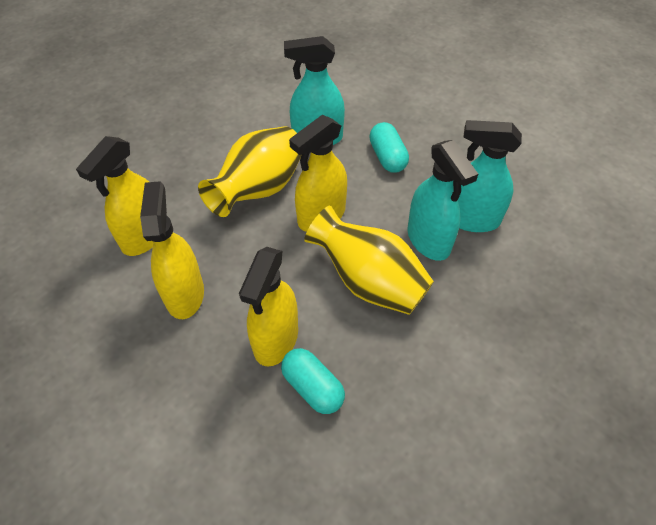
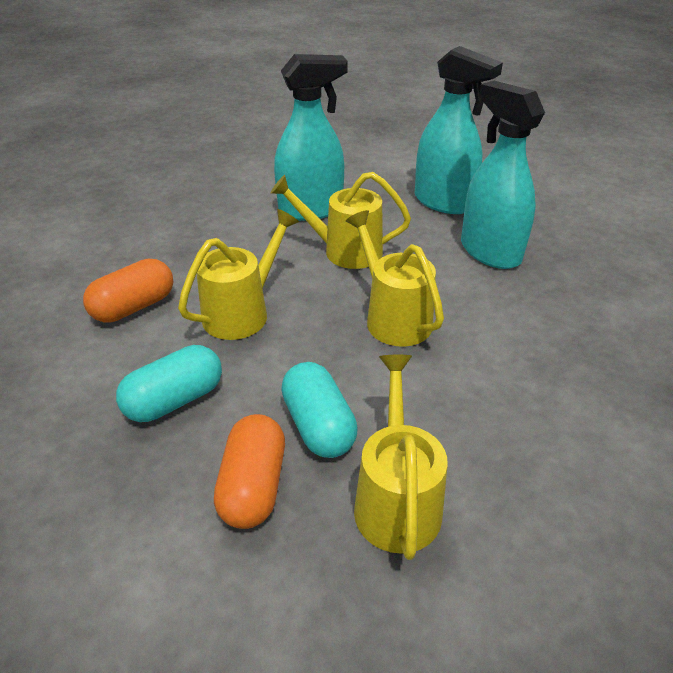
orange capsule: 0 -> 2
yellow spray bottle: 4 -> 0
yellow vase: 2 -> 0
yellow watering can: 0 -> 4

